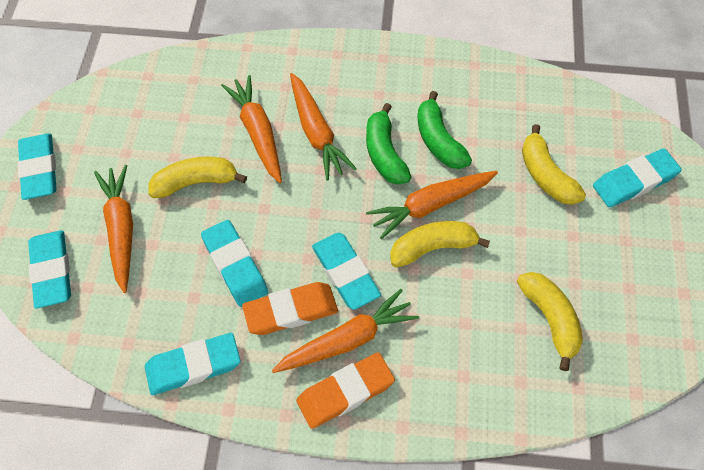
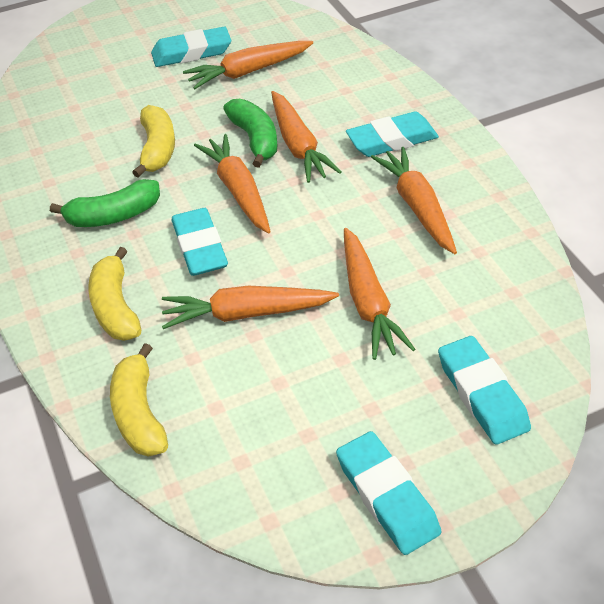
orange carrot: 5 -> 6
orange eraser: 2 -> 0
turquoise eraser: 6 -> 5
yellow banana: 4 -> 3

